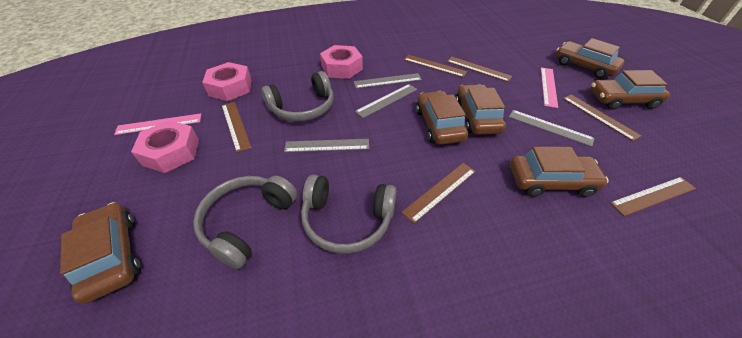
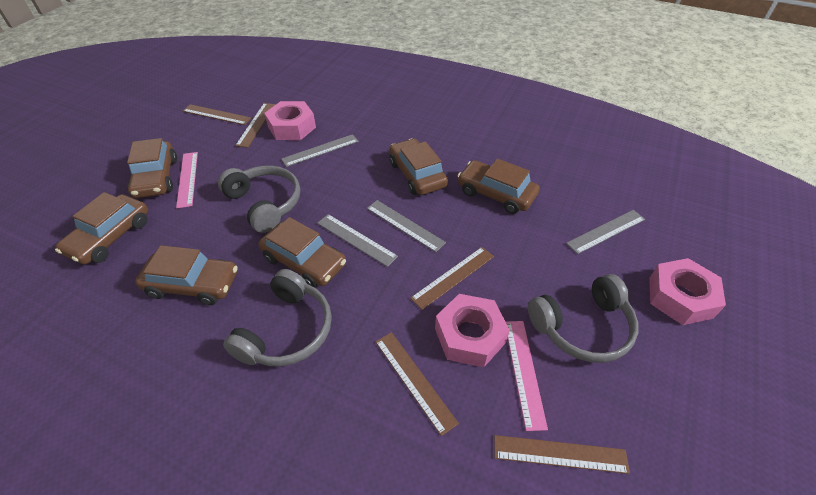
brown ruler: 6 -> 5

